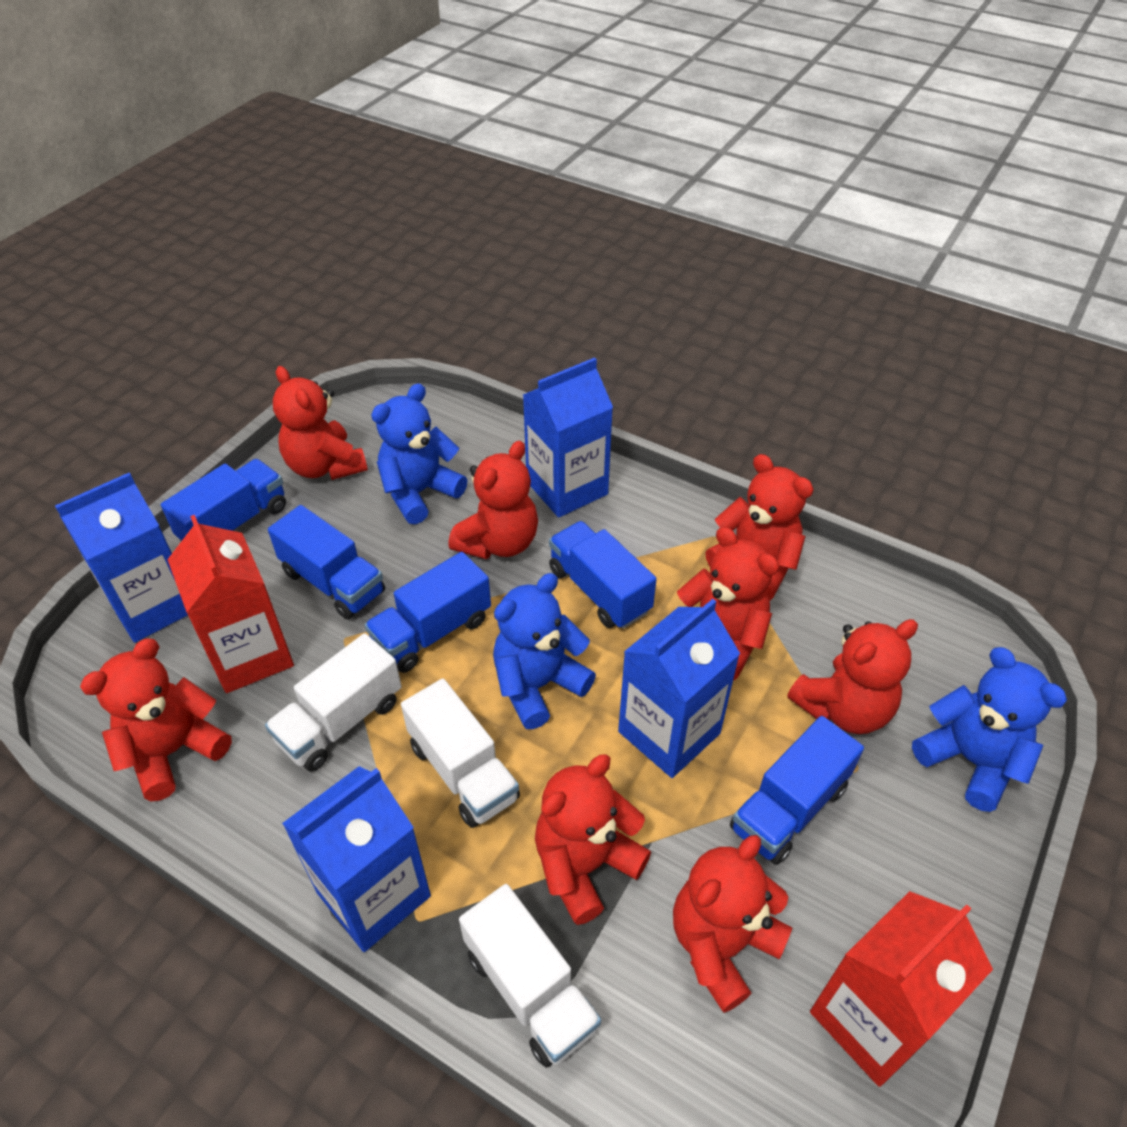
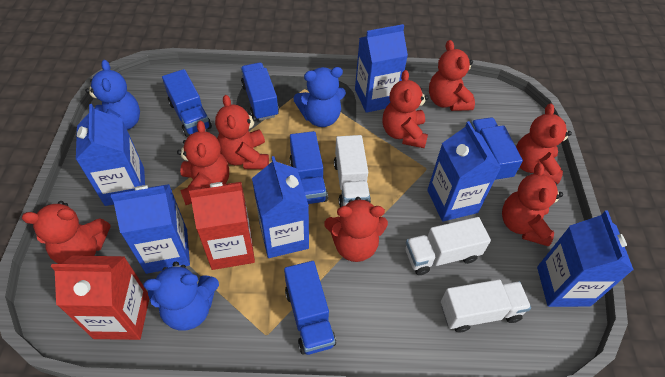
blue carton: 4 -> 6

